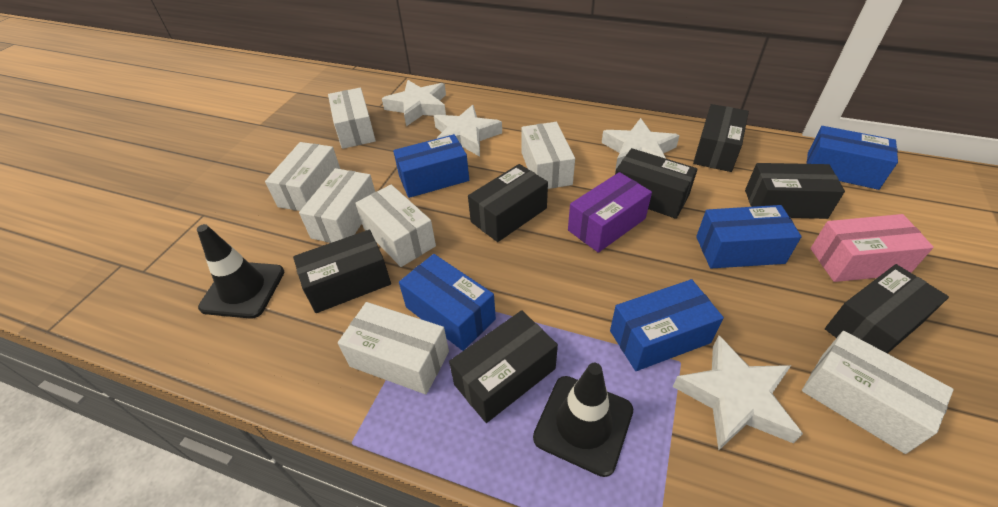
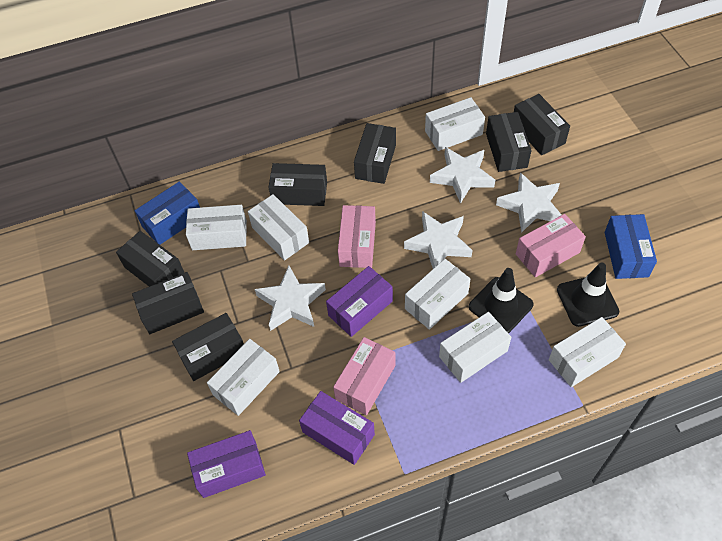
blue box: 5 -> 2
pink box: 1 -> 3
purple box: 1 -> 3

